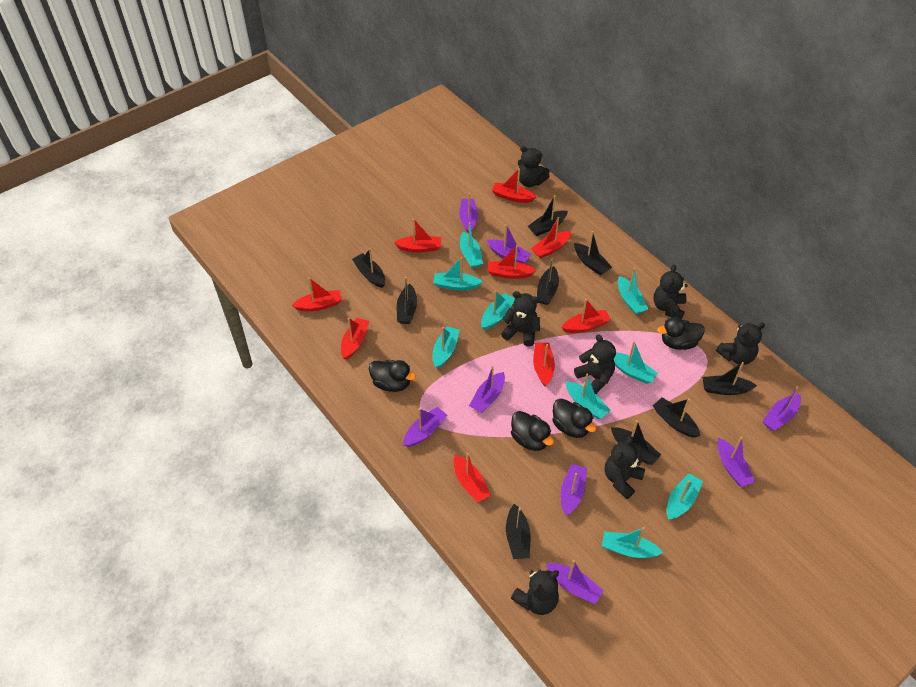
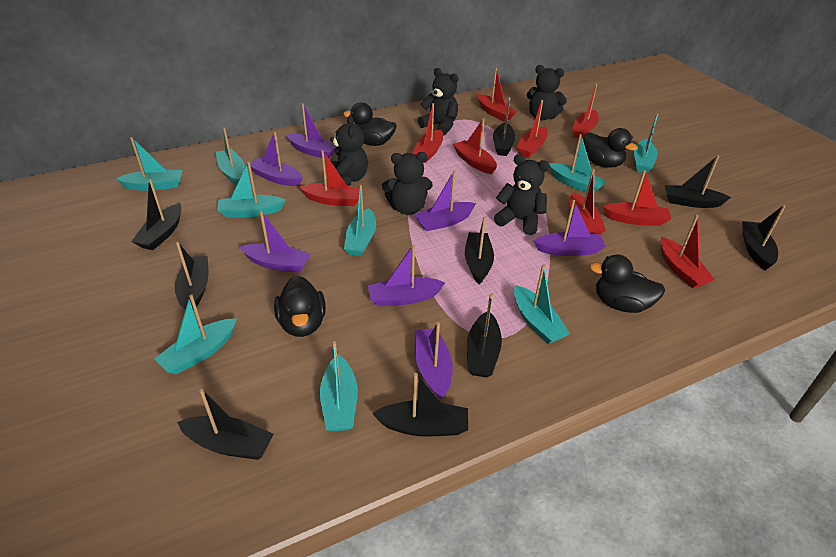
black teddy bear: 7 -> 5
purple boat: 8 -> 7

